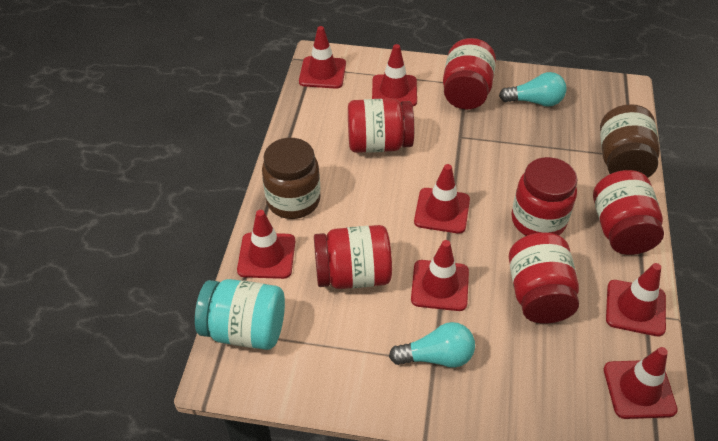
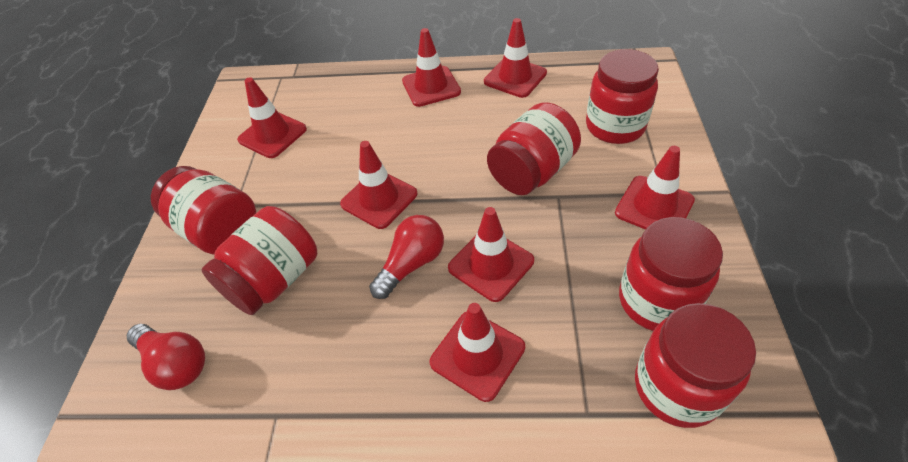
brown jar: 2 -> 0
red light bulb: 0 -> 2
turquoise jar: 1 -> 0
turquoise light bulb: 2 -> 0

